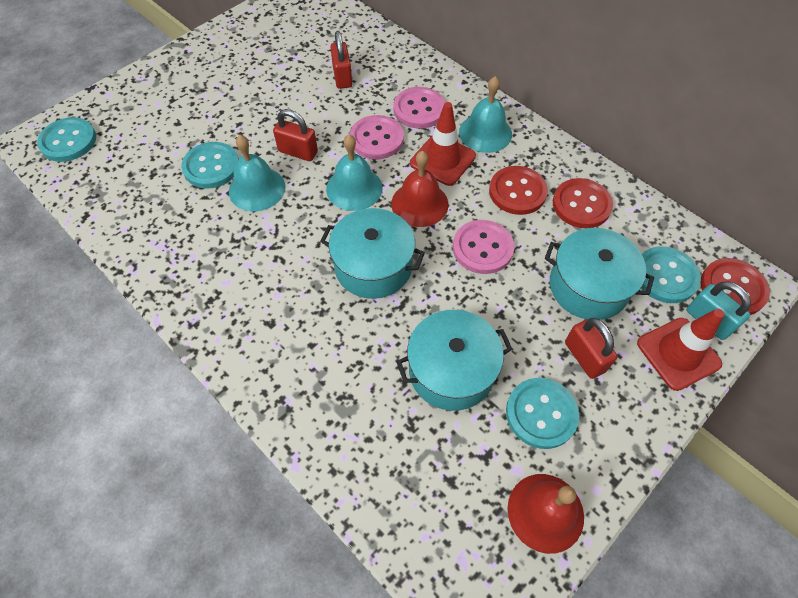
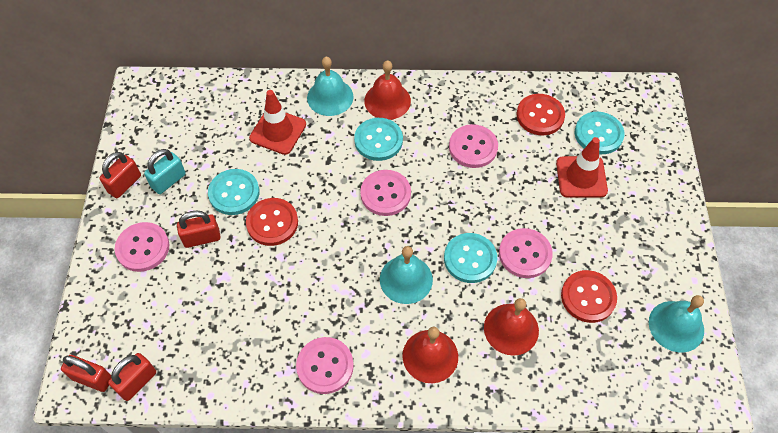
pink button: 3 -> 5
red bell: 2 -> 3
red padlock: 3 -> 4
turquoise pot: 3 -> 0

